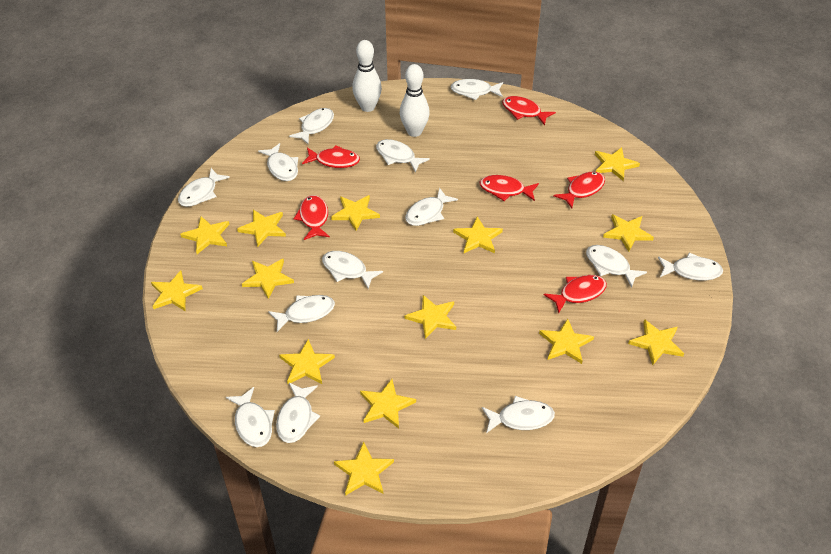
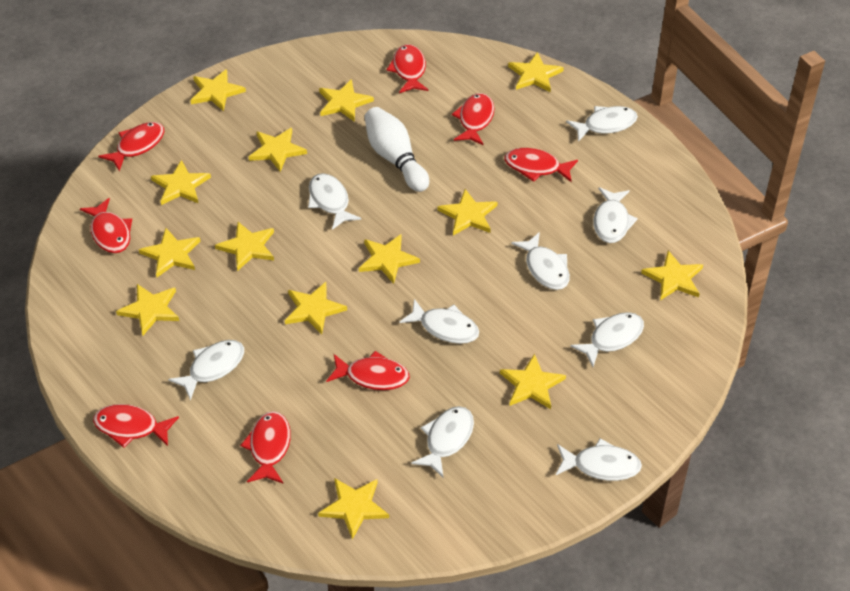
red fish: 6 -> 8
white bowling pin: 2 -> 1
white fish: 13 -> 9

